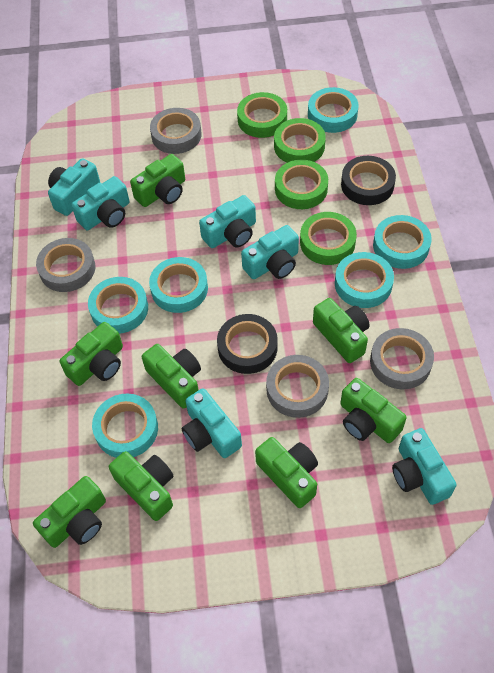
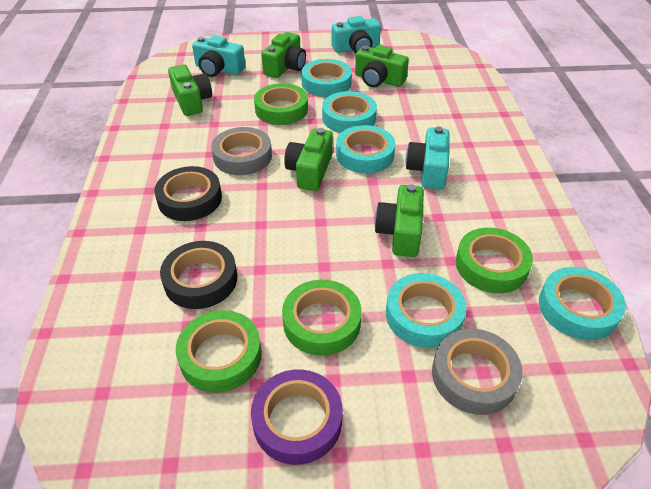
green camera: 8 -> 5
grey tape: 4 -> 2
purple tape: 0 -> 1
turquoise camera: 6 -> 3
turquoise tape: 6 -> 5

